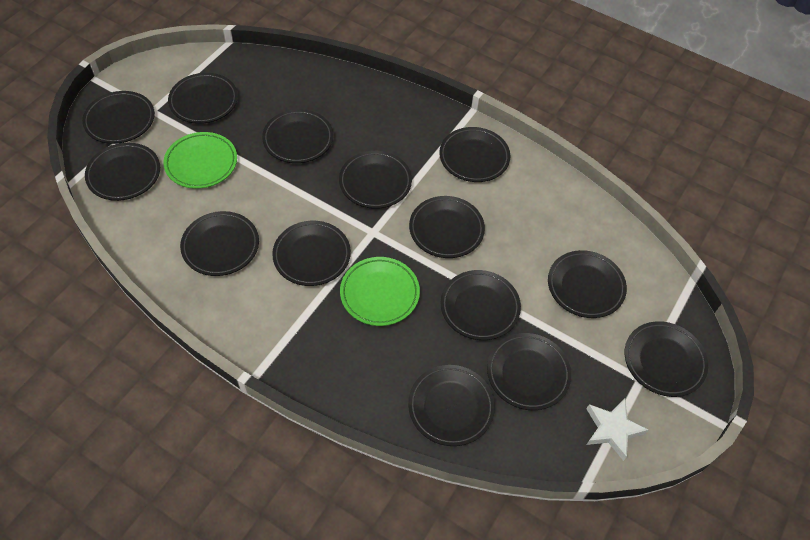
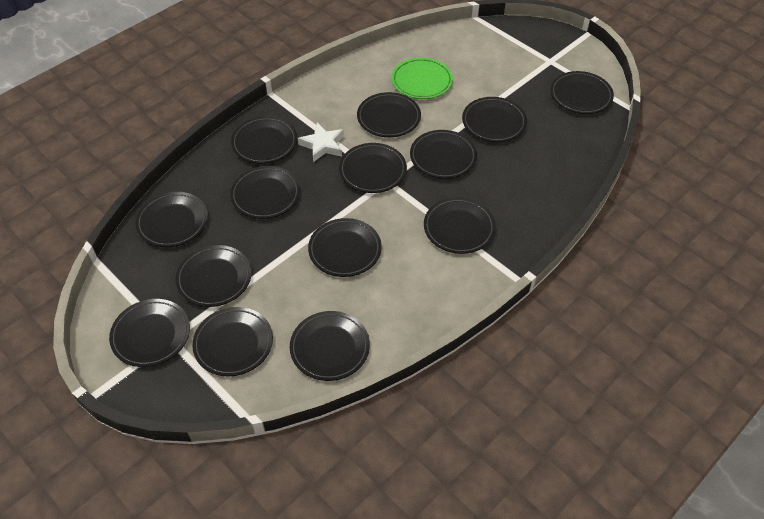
green plate: 2 -> 1

